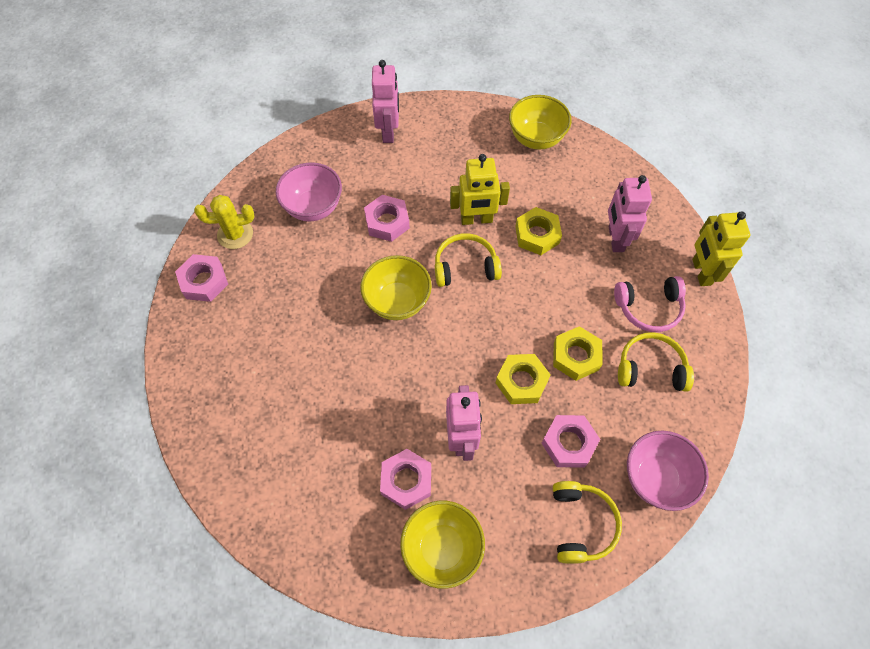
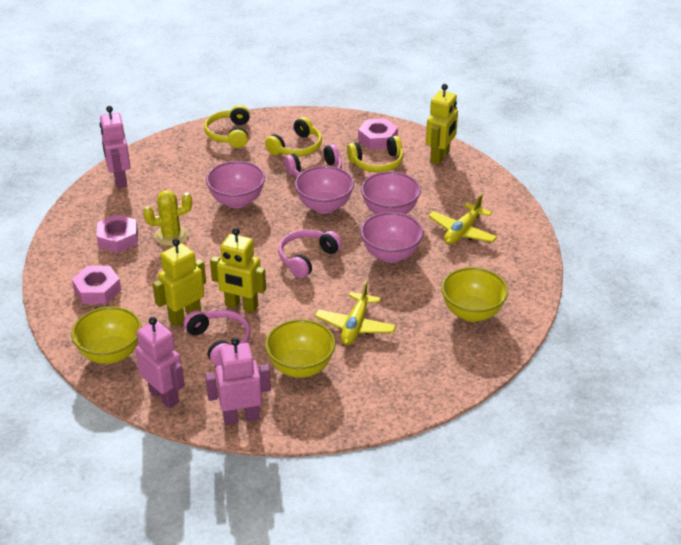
pink bowl: 2 -> 4
pink headphones: 1 -> 3
pink nut: 4 -> 3
yellow nut: 3 -> 0
yellow plane: 0 -> 2
yellow robot: 2 -> 3

